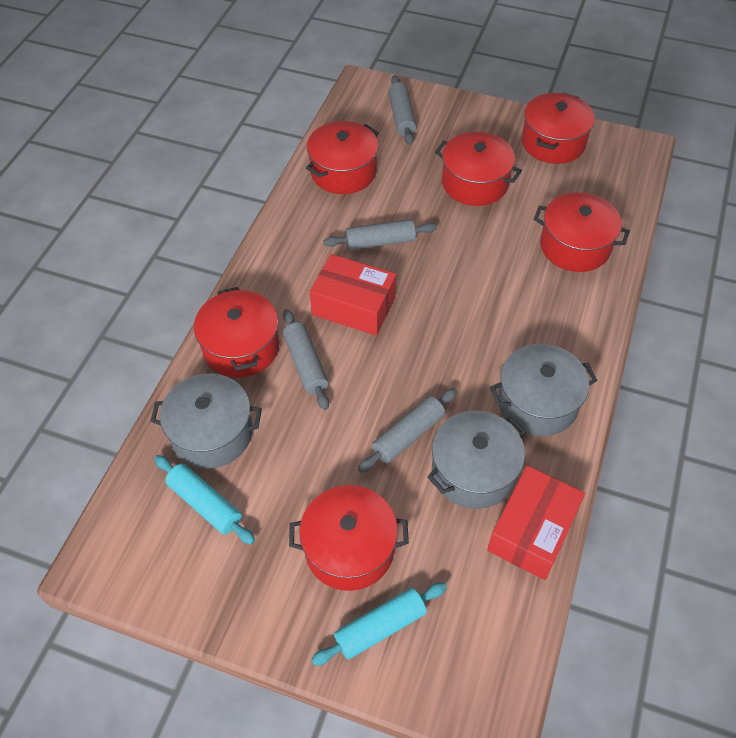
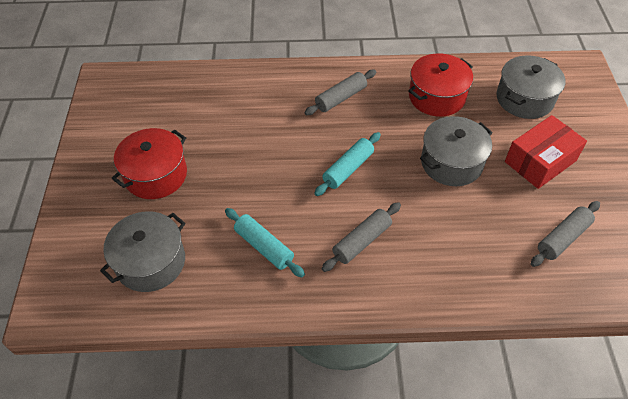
grey rolling pin: 4 -> 3
red box: 2 -> 1
red pot: 6 -> 2

